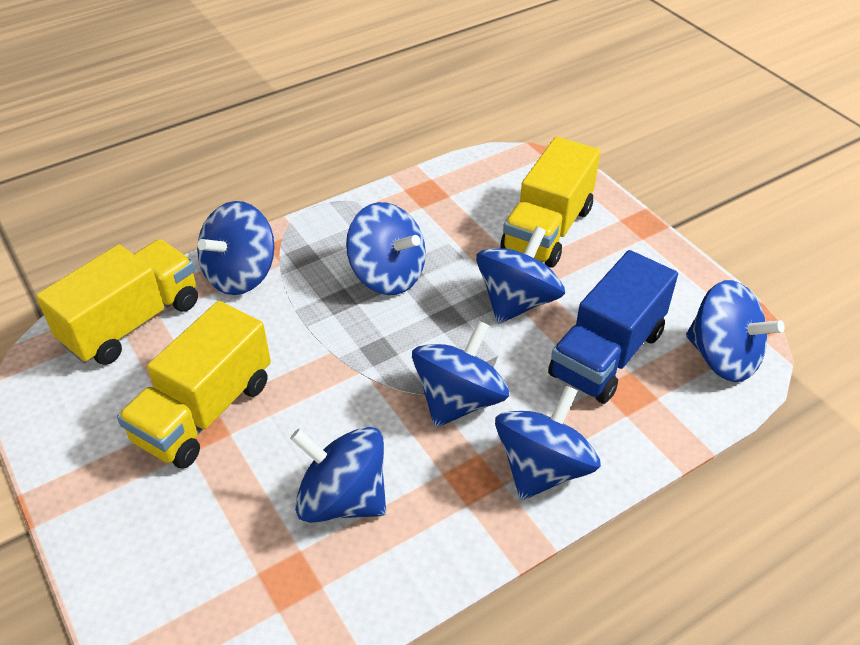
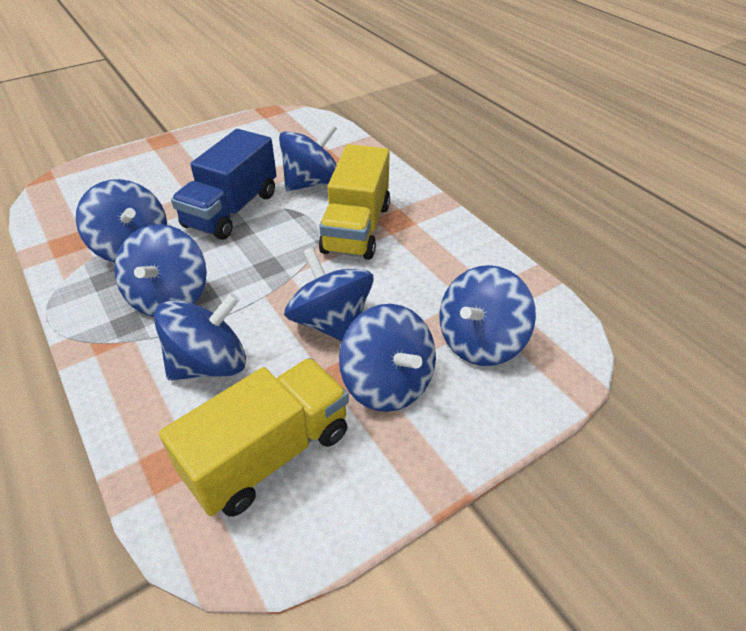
yellow truck: 3 -> 2

